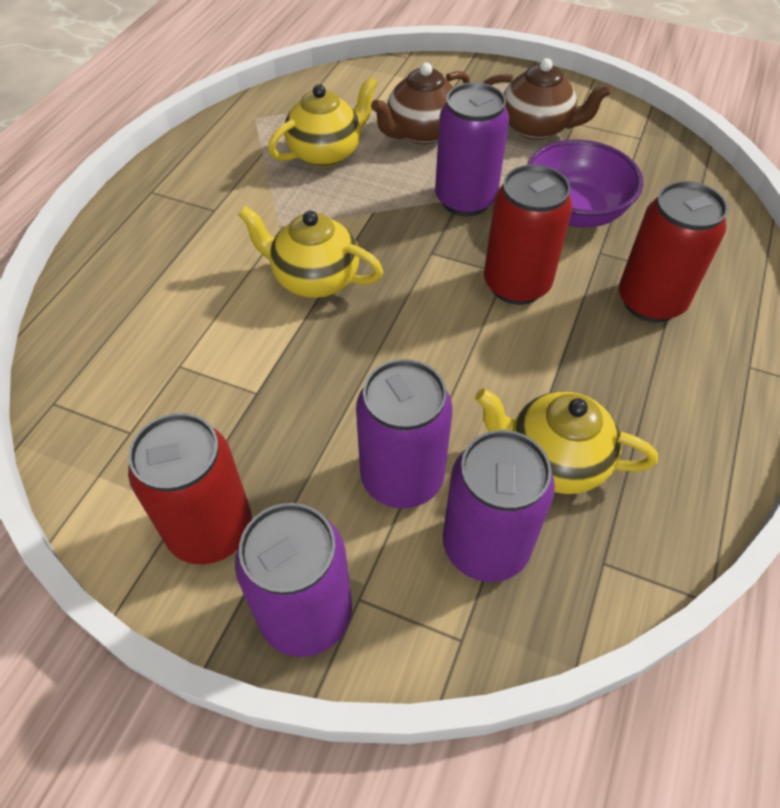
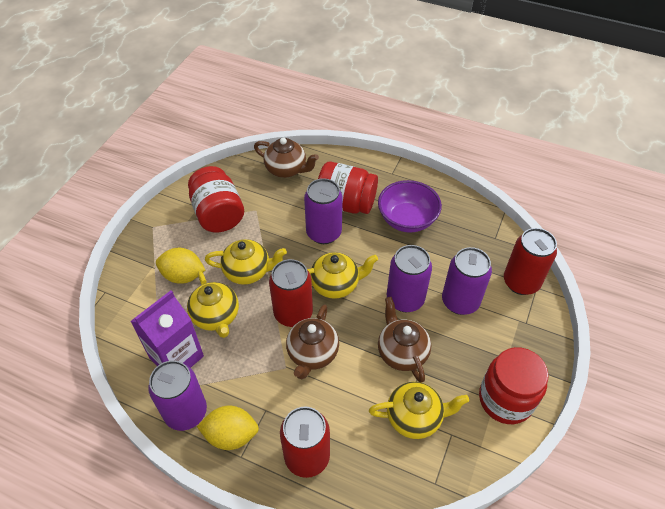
brown teapot: 2 -> 3
purple carton: 0 -> 1
red jar: 0 -> 3
yellow lemon: 0 -> 2
yellow teapot: 3 -> 4

